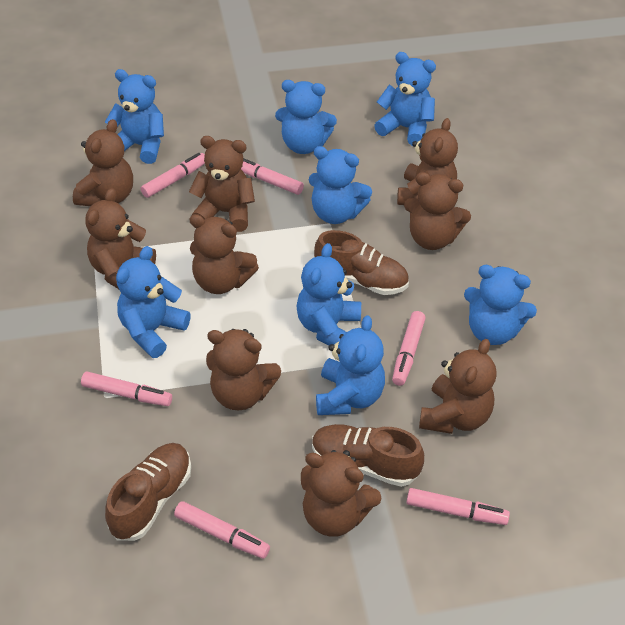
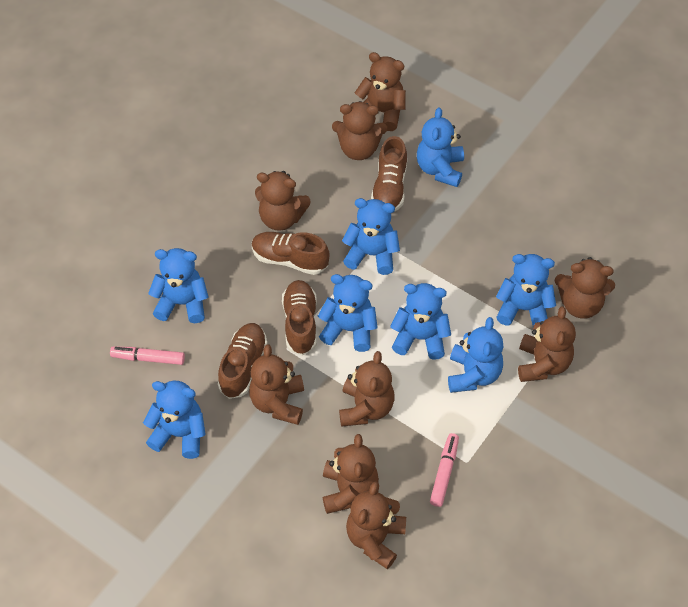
brown shoe: 3 -> 4
pink marker: 6 -> 2

